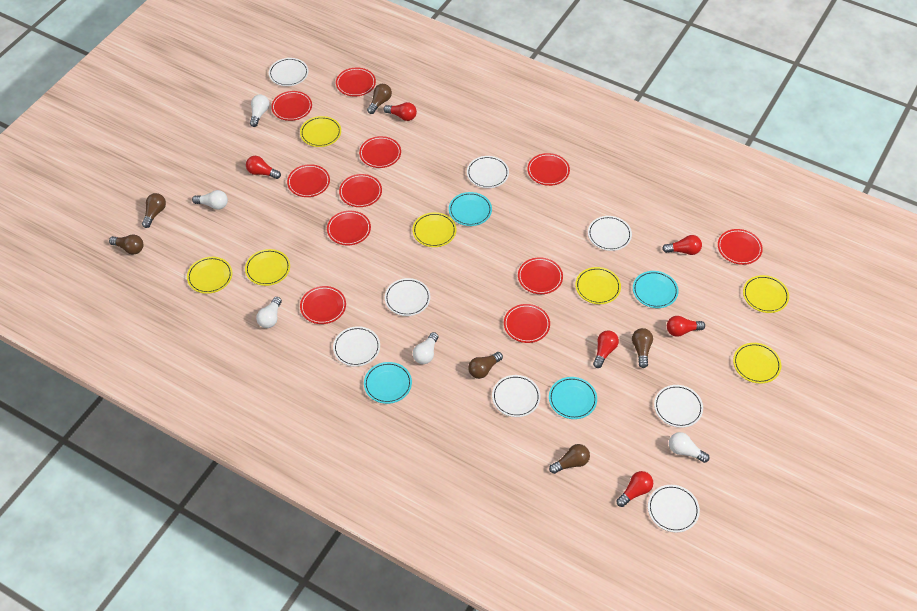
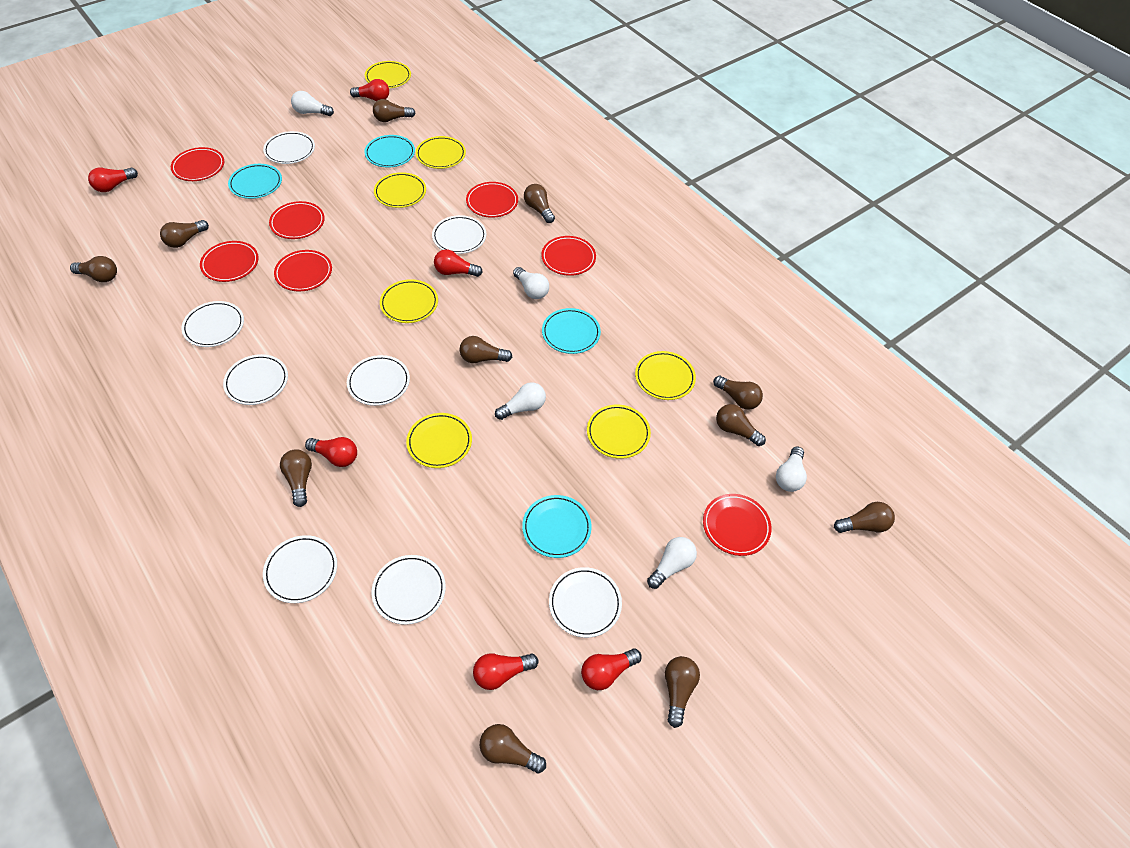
brown light bulb: 6 -> 11
red plate: 11 -> 7

